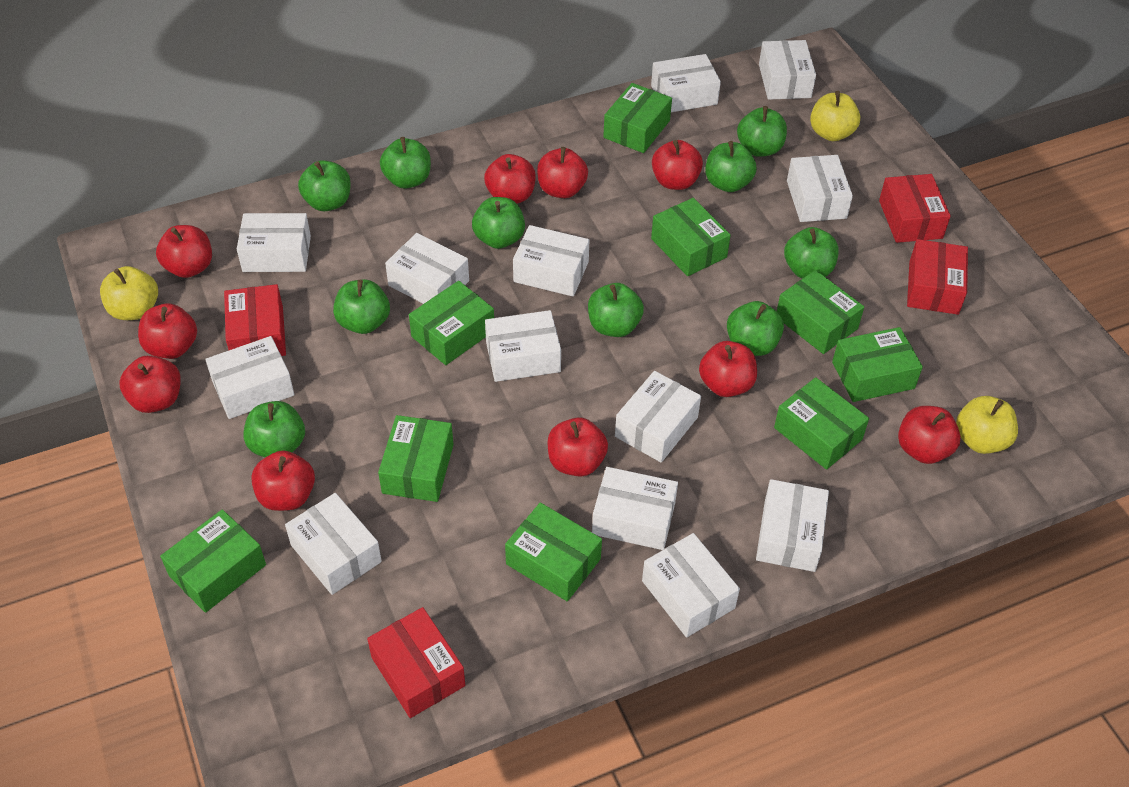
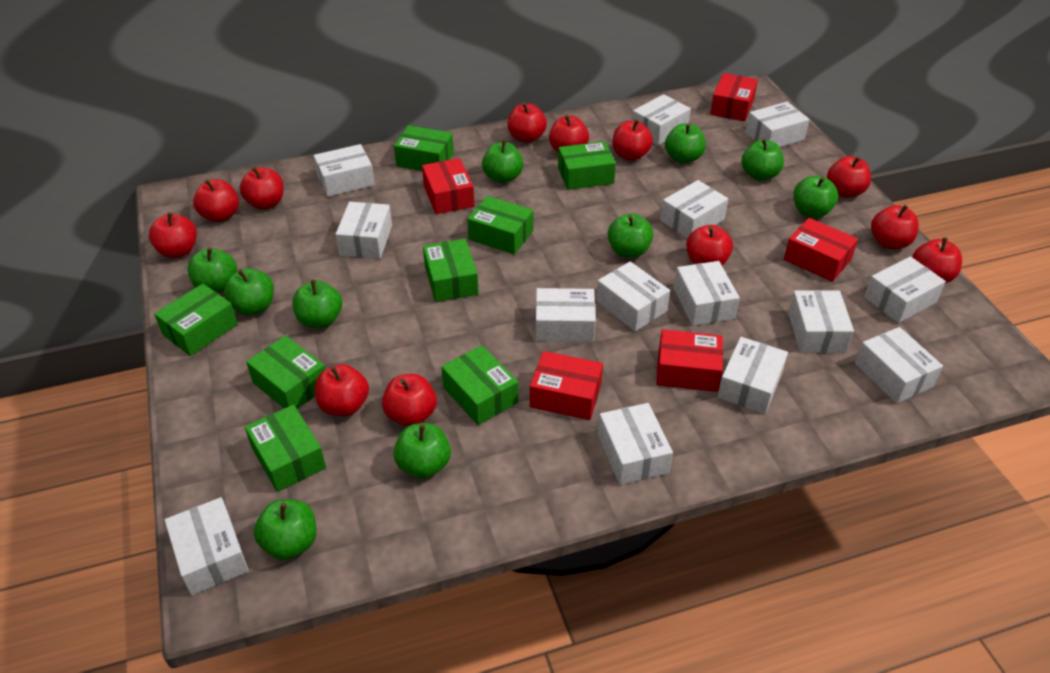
green box: 9 -> 8
red apple: 10 -> 12
red box: 4 -> 5
white box: 13 -> 14
yellow apple: 3 -> 0

